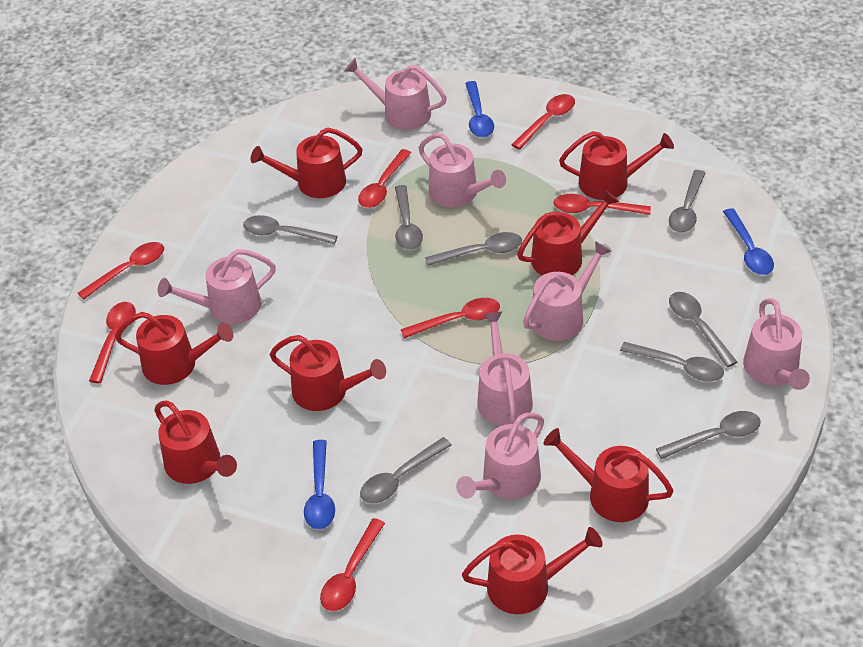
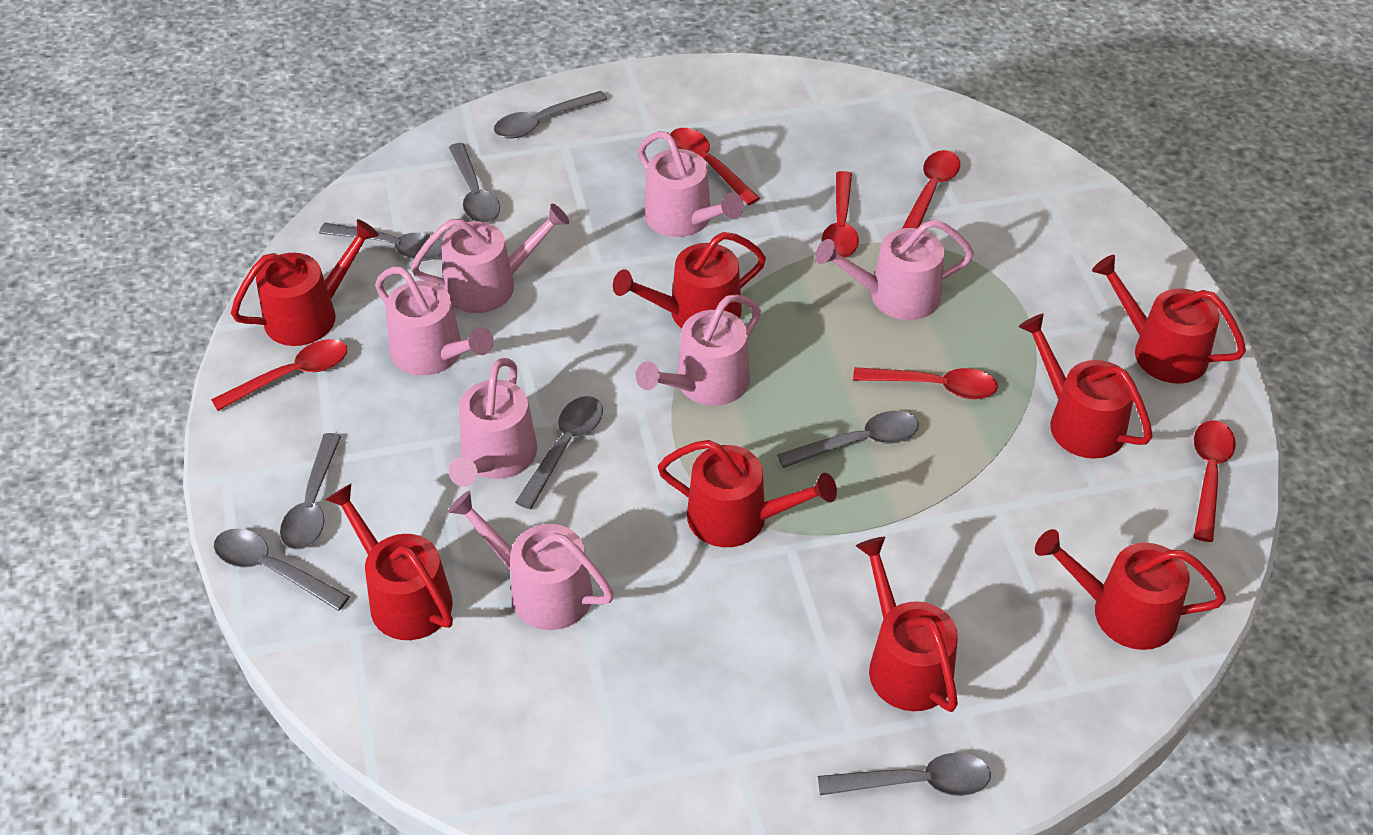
blue spoon: 3 -> 0
red spoon: 7 -> 6

